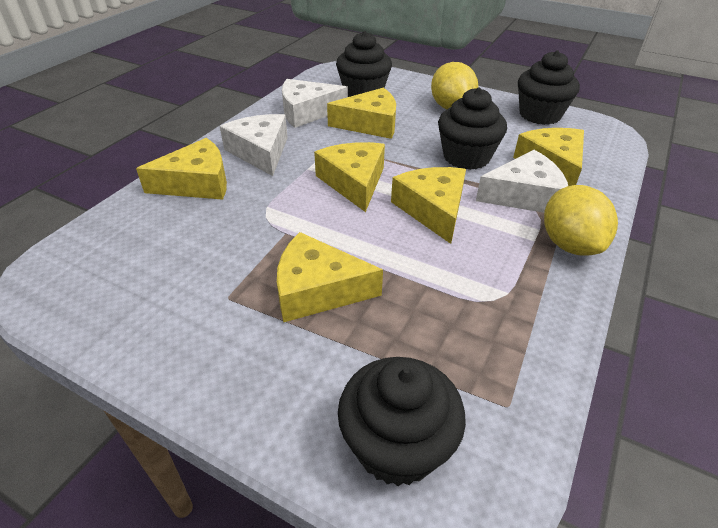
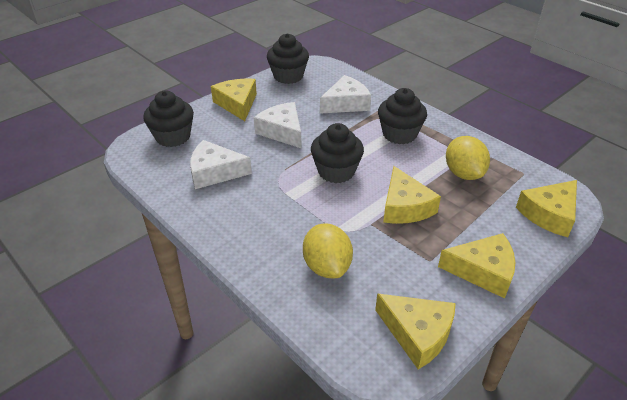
yellow cheese: 6 -> 5

